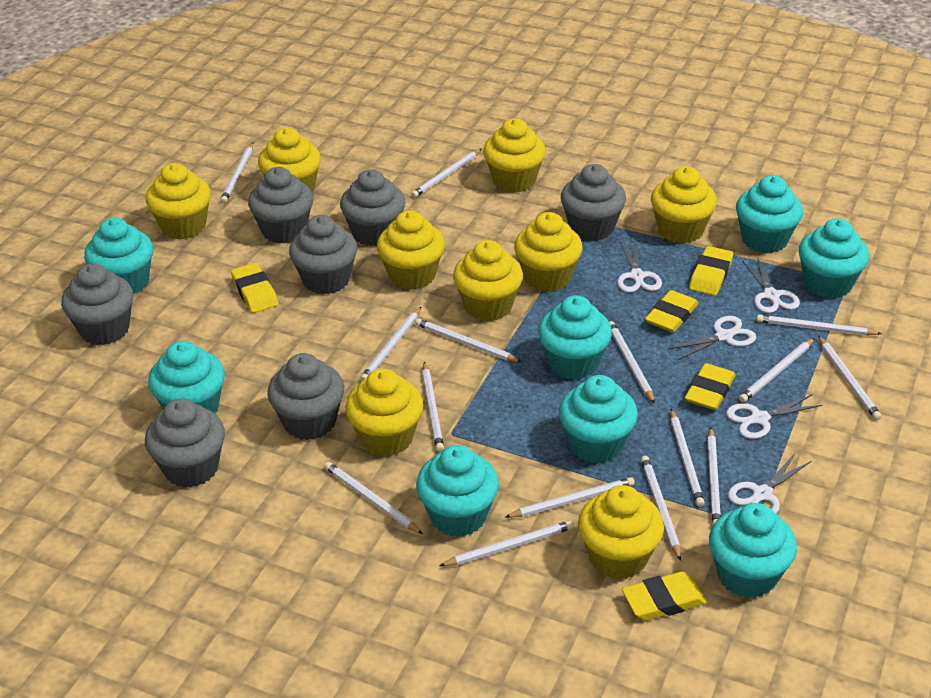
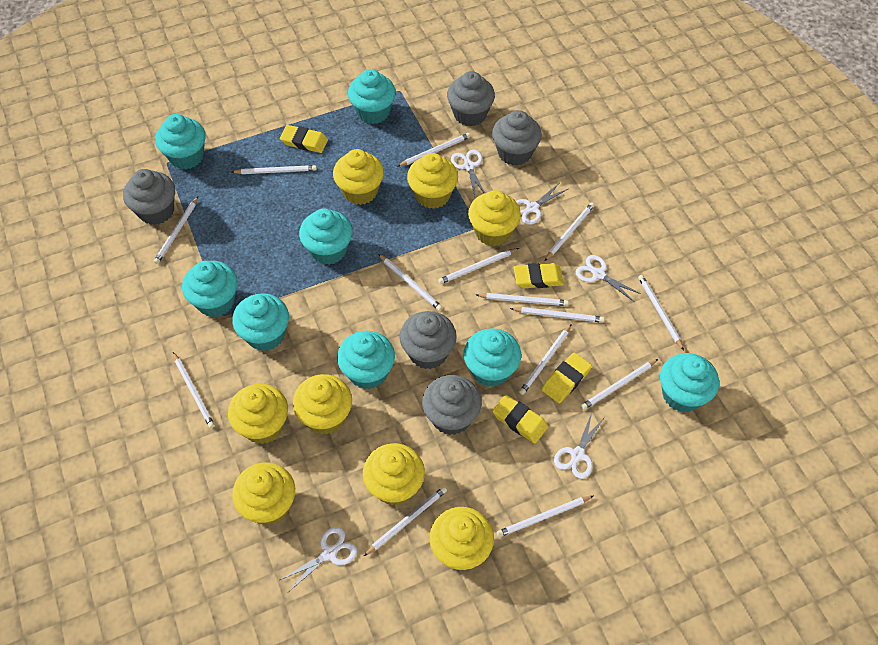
grey cupcake: 7 -> 5
white pencil: 15 -> 14
yellow cupcake: 9 -> 8
yellow eraser: 5 -> 4

